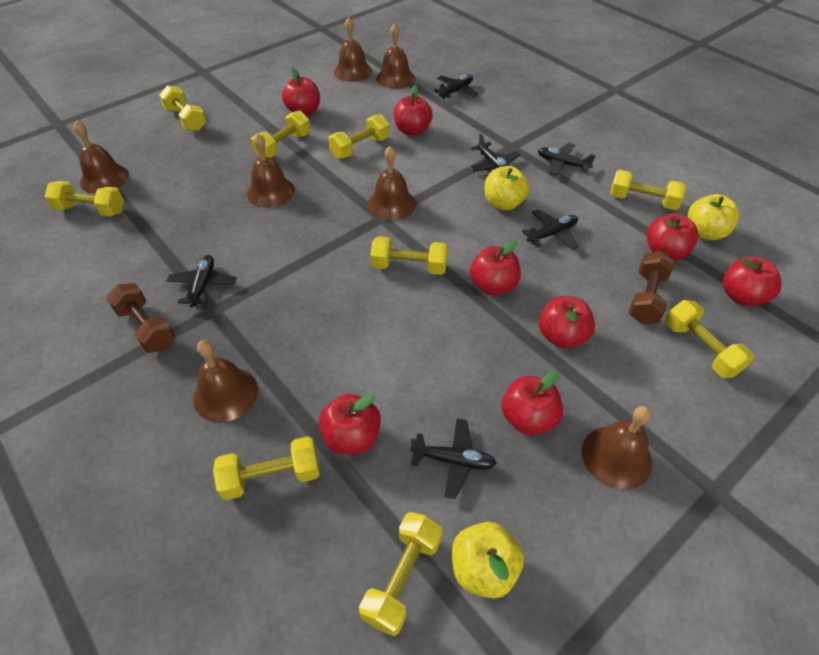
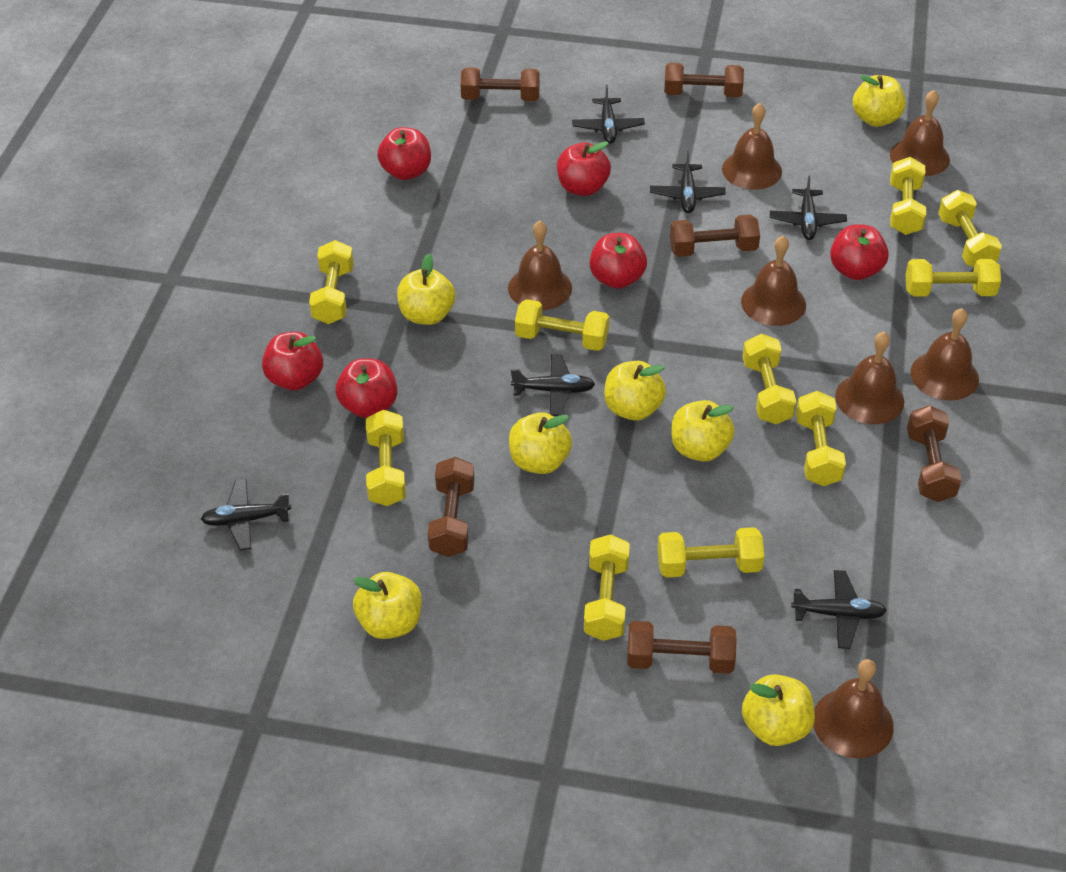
brown dumbbell: 2 -> 6
red apple: 8 -> 6
yellow apple: 3 -> 7
yellow dumbbell: 9 -> 10

